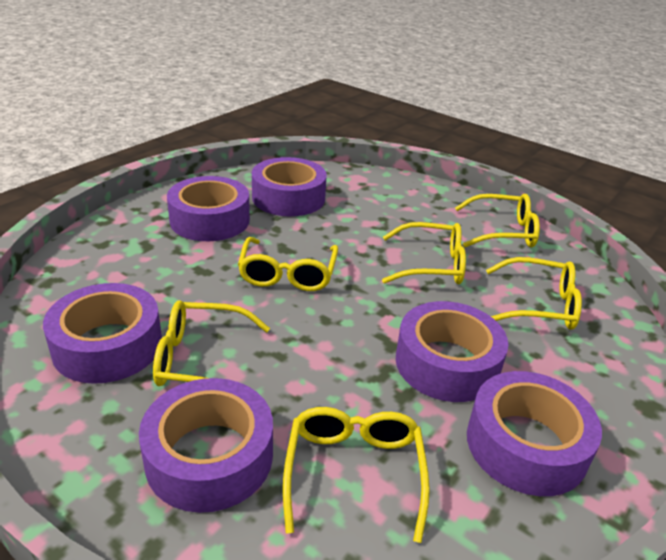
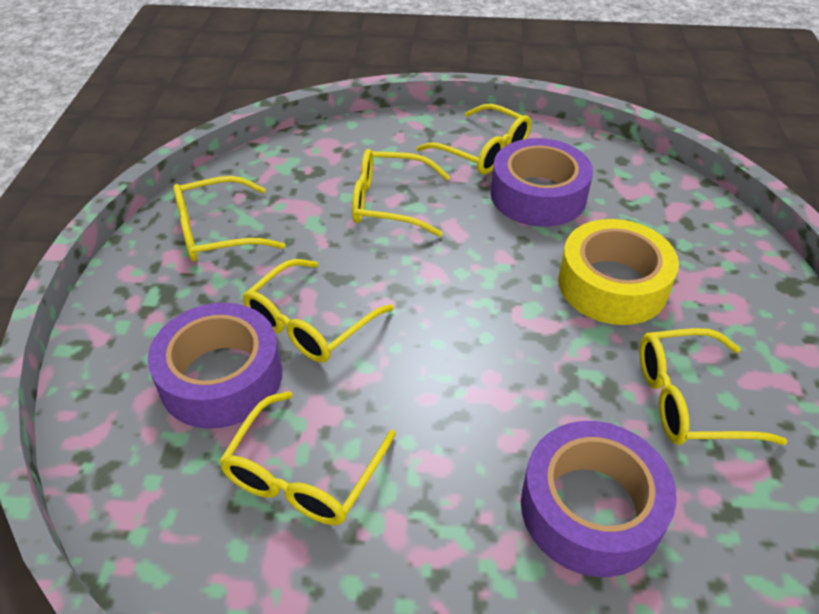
purple tape: 6 -> 3
yellow tape: 0 -> 1

